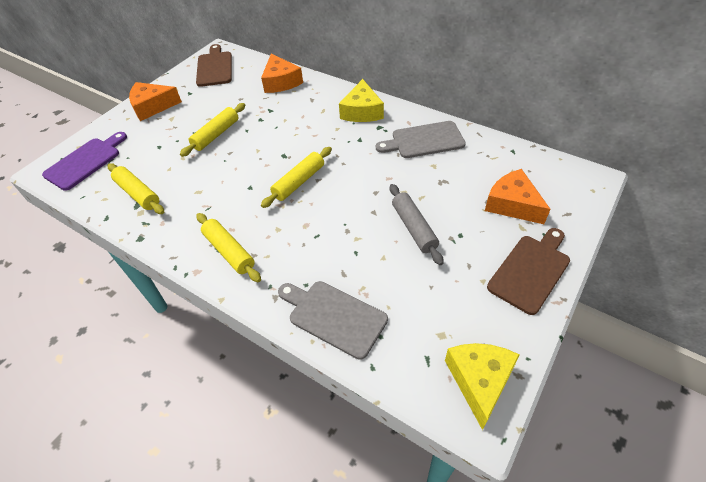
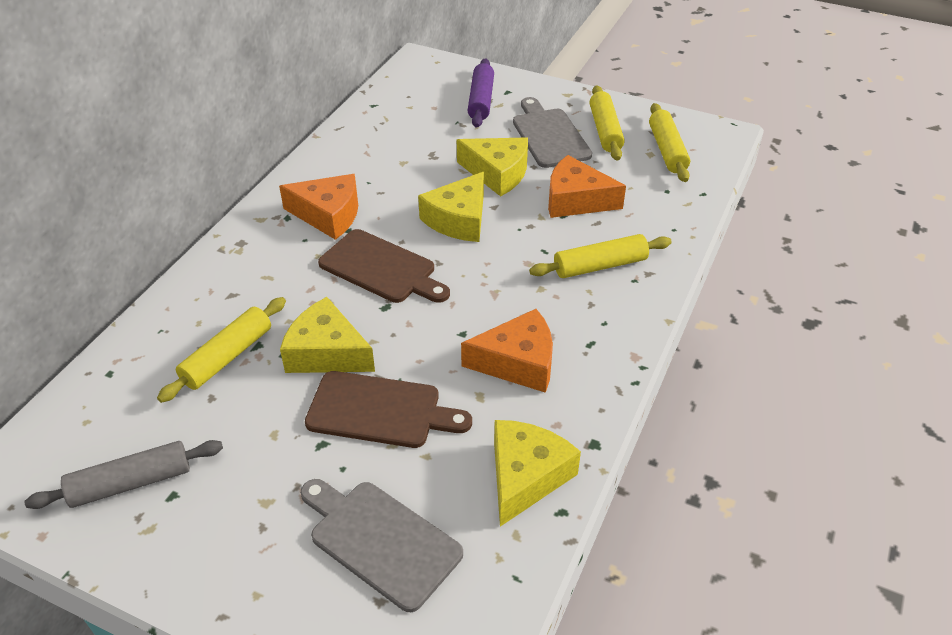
purple cutting board: 1 -> 0
purple rolling pin: 0 -> 1
yellow cheese: 2 -> 4

